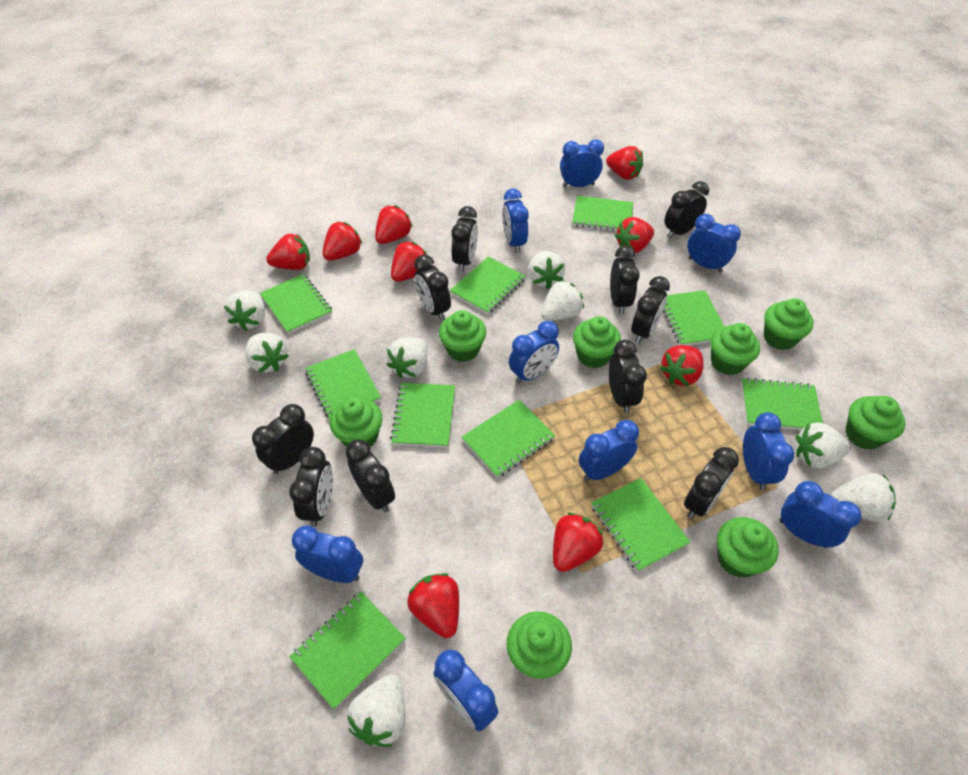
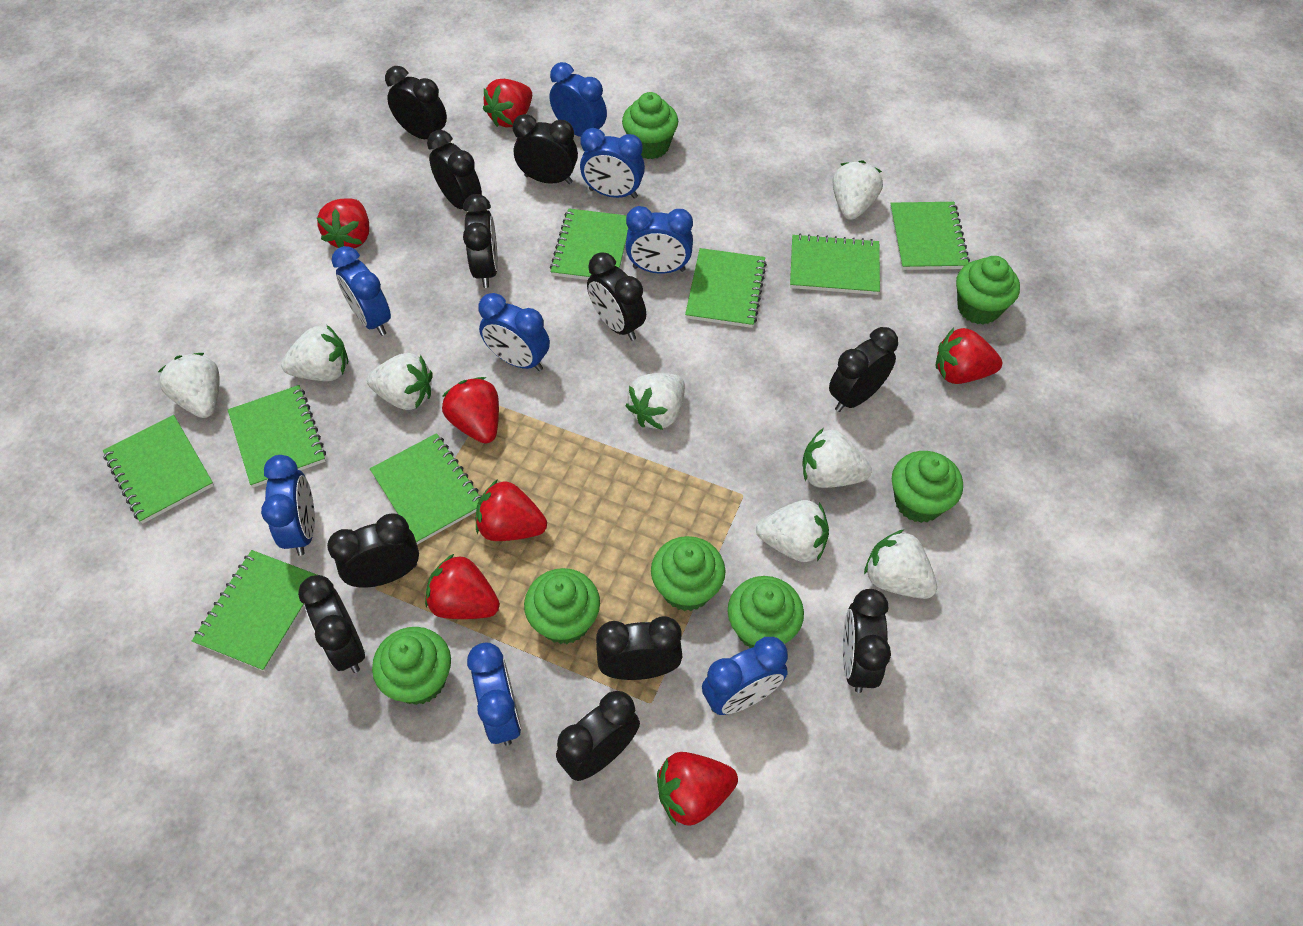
black clock: 10 -> 11
blue clock: 9 -> 8
green cupcake: 8 -> 7
green notebook: 10 -> 8
red strawberry: 9 -> 7

